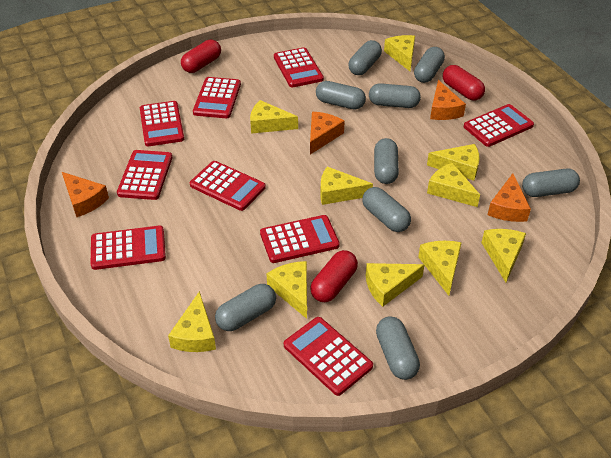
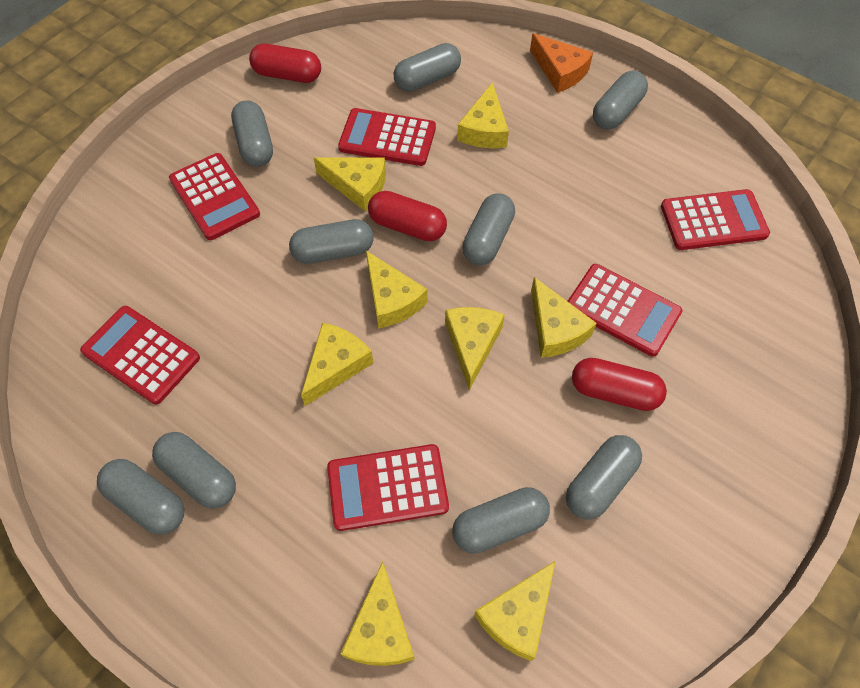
orange cheese: 4 -> 1
red calculator: 9 -> 6
yellow cheese: 10 -> 8

